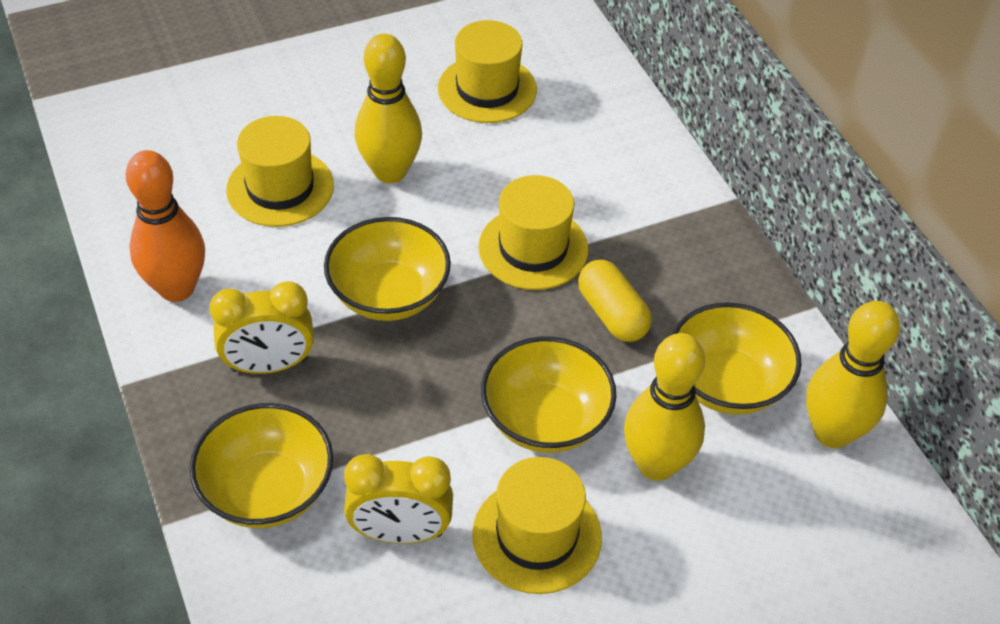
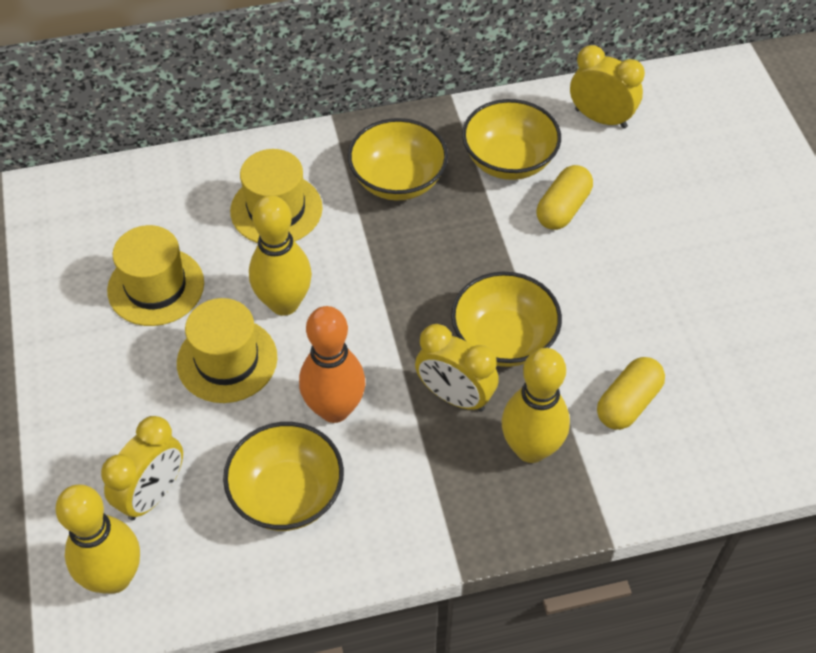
yellow capsule: 1 -> 2
yellow clock: 2 -> 3
yellow hat: 4 -> 3

